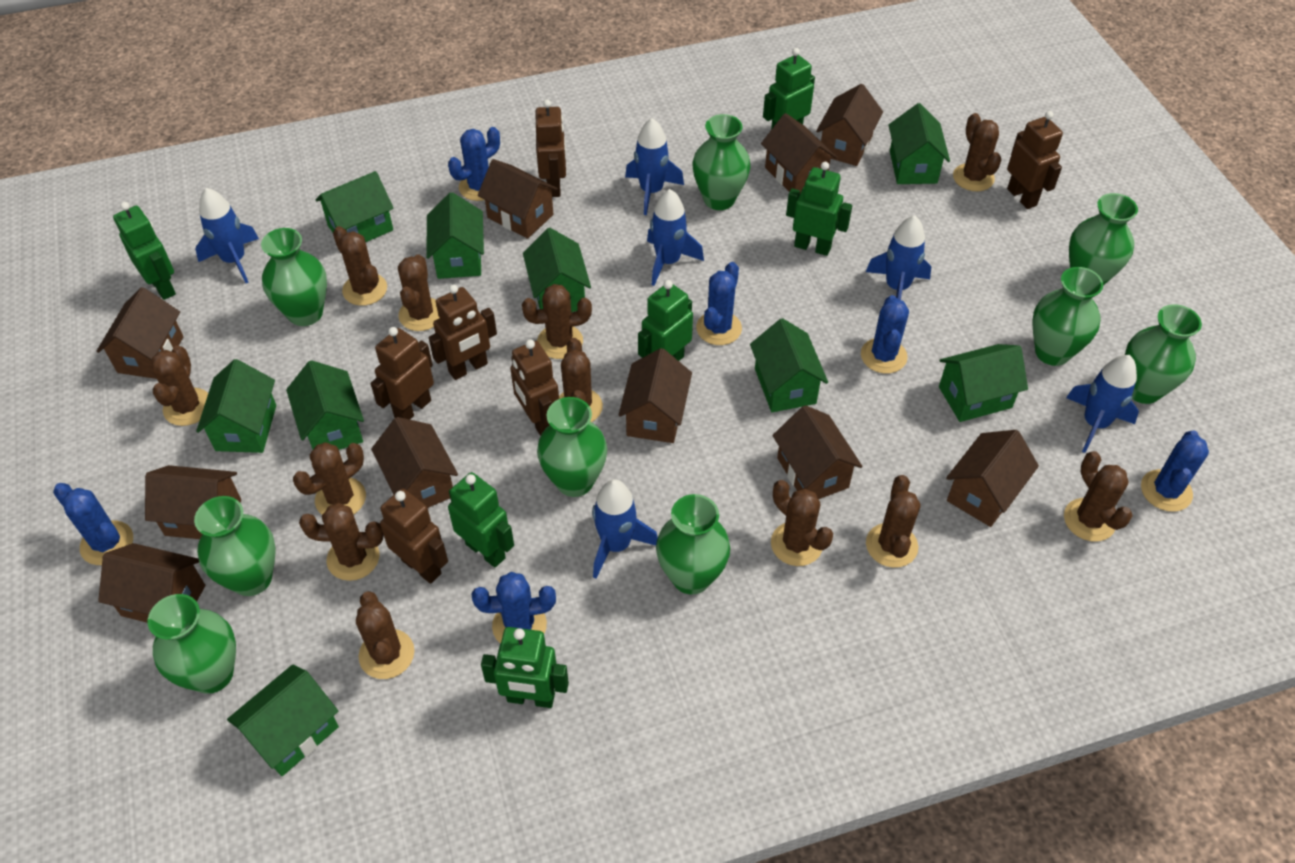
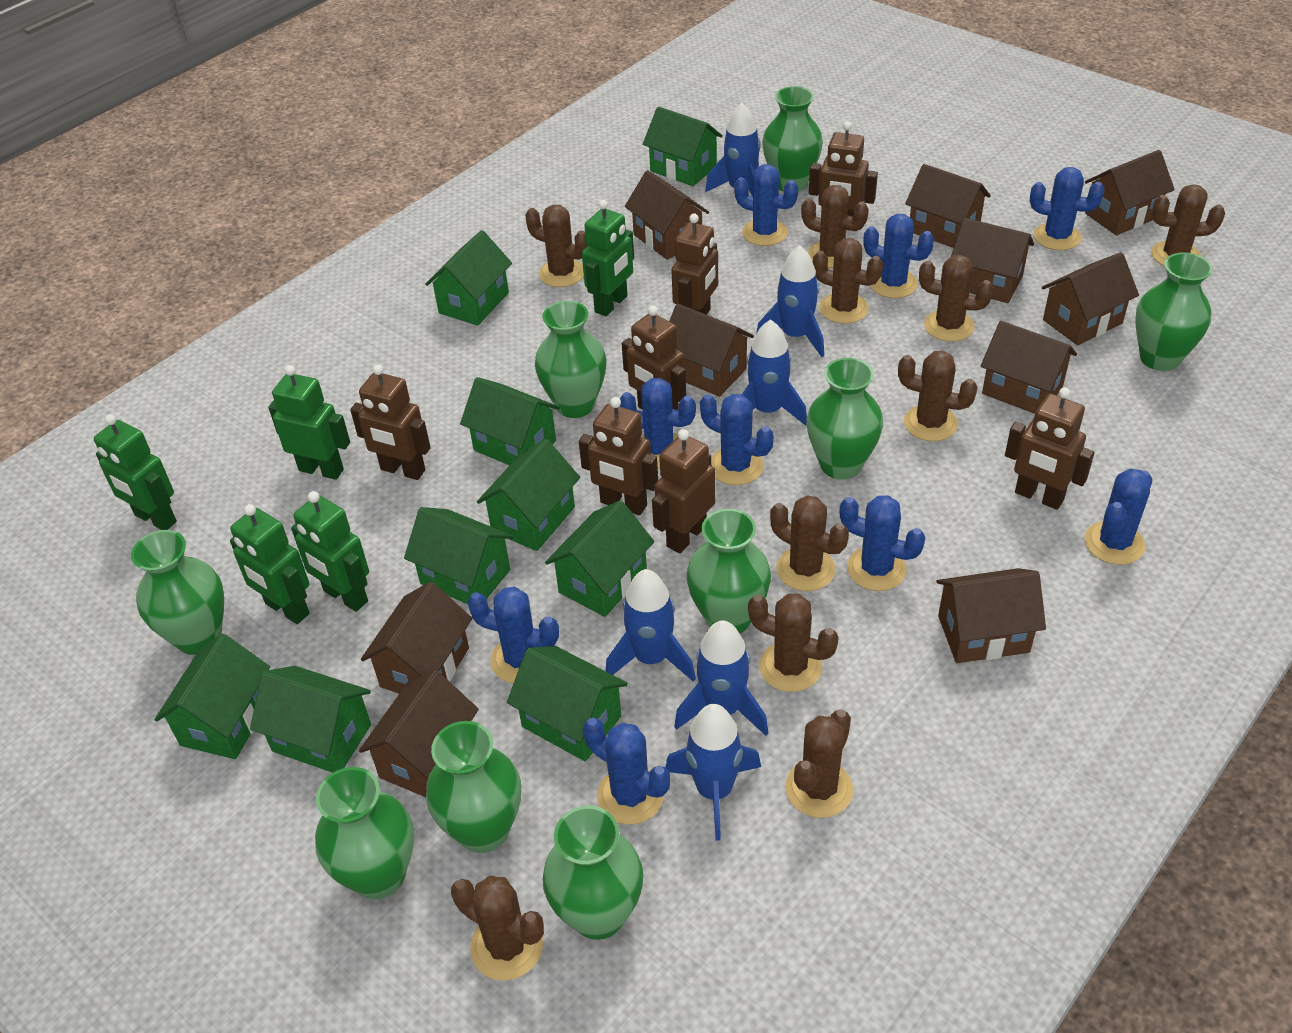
blue cactus: 6 -> 9
brown cactus: 12 -> 10
brown robot: 6 -> 7
green robot: 6 -> 5

